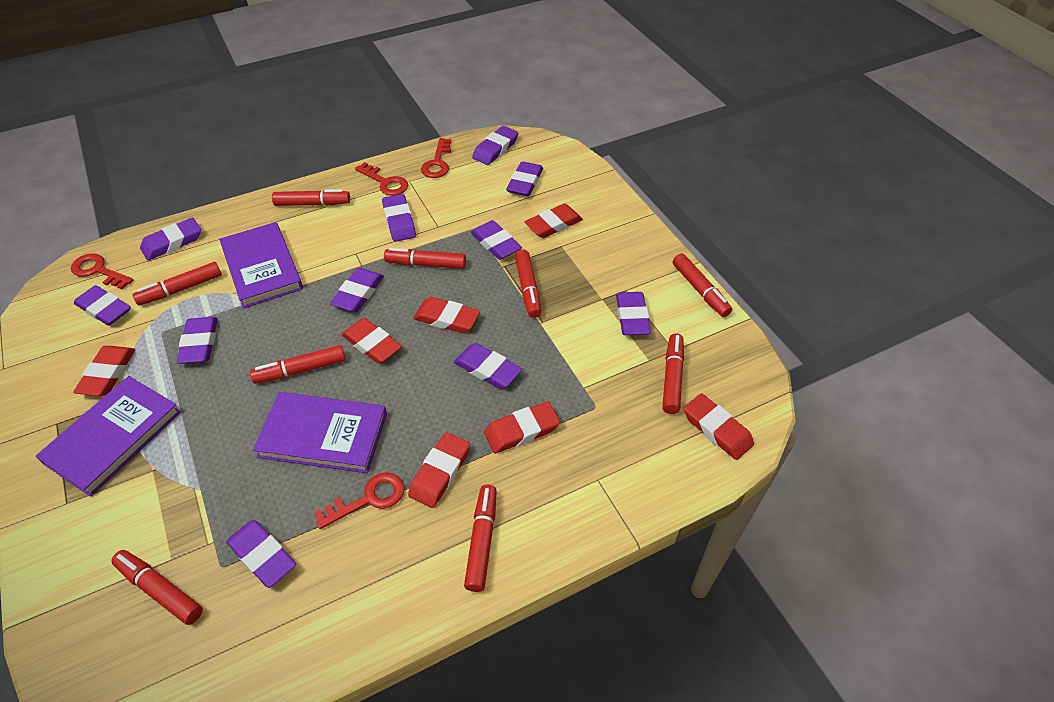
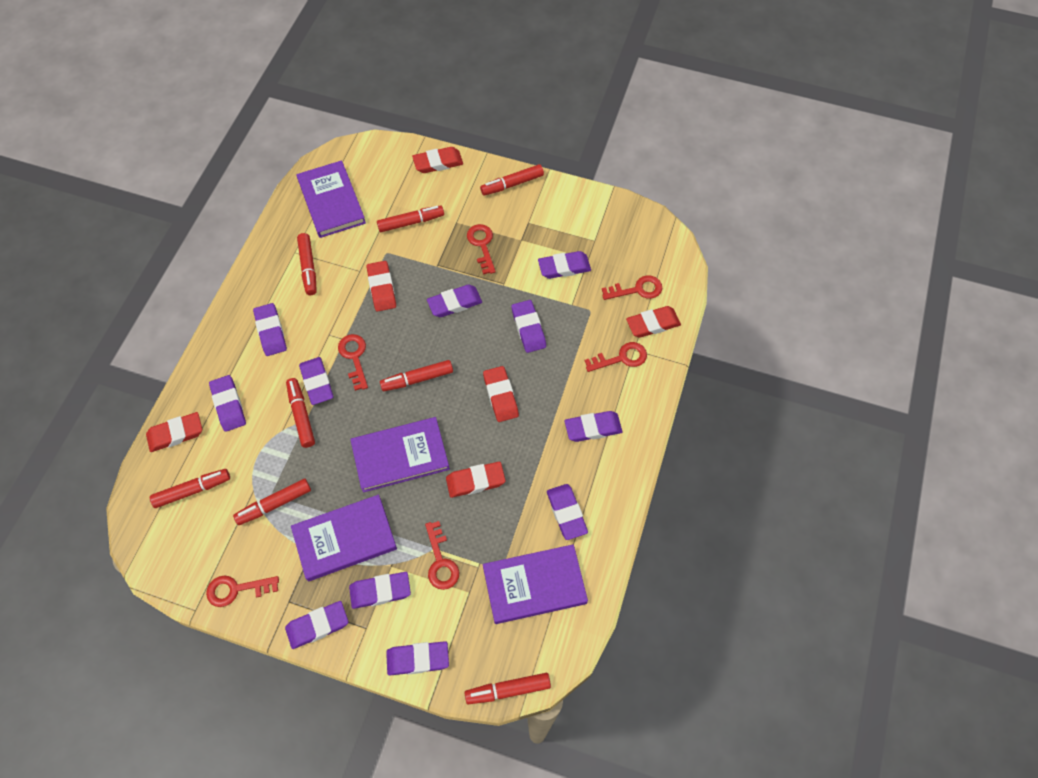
purple book: 3 -> 4
red eraser: 7 -> 6
red key: 4 -> 6
red marker: 9 -> 8

